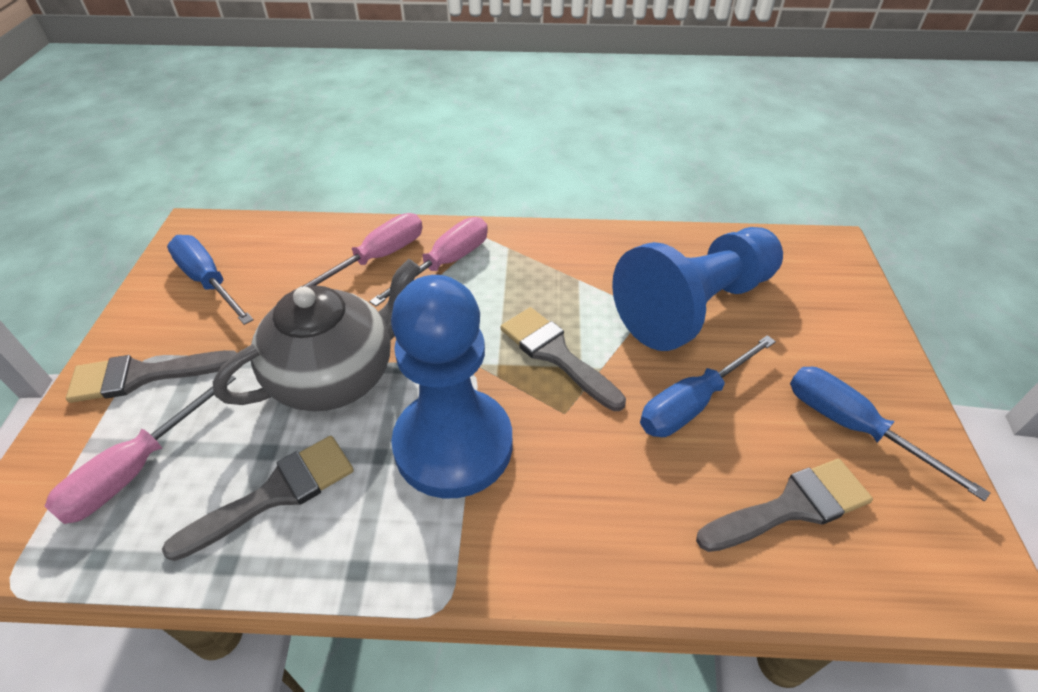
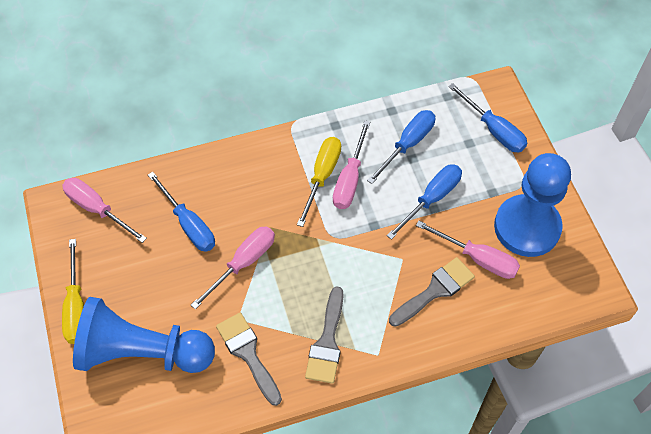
blue screwdriver: 3 -> 4
grey brush: 4 -> 3
grey teapot: 1 -> 0
pink screwdriver: 3 -> 4
yellow screwdriver: 0 -> 2

